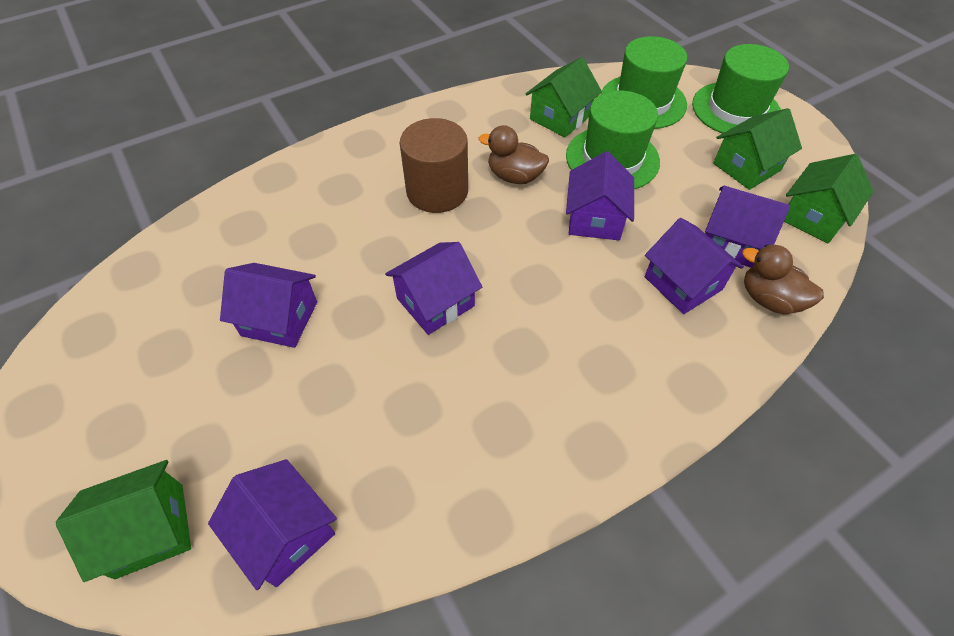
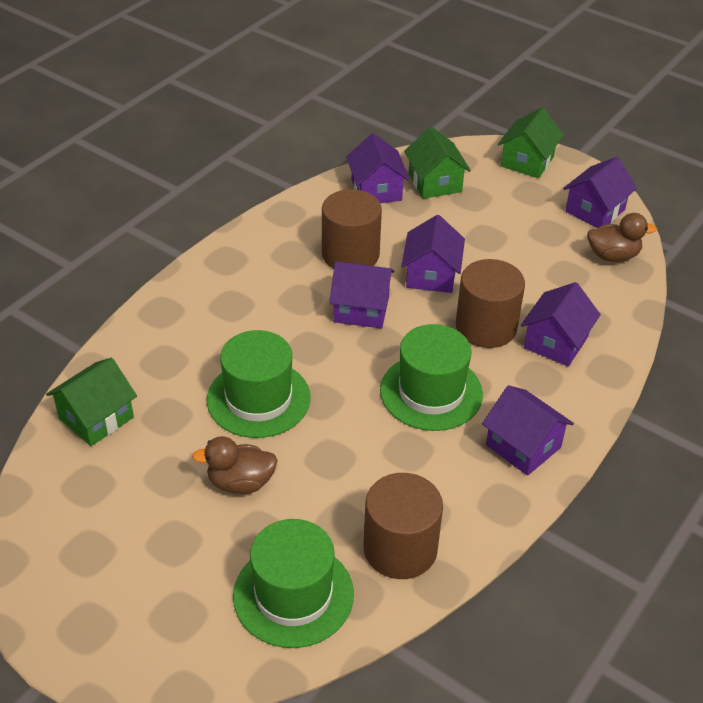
brown cylinder: 1 -> 3
green house: 4 -> 3

